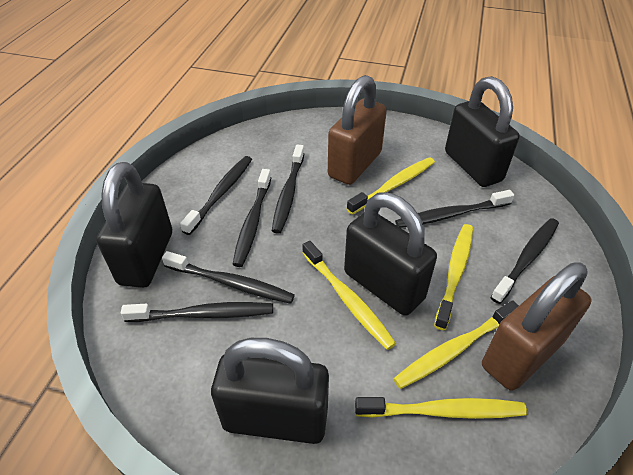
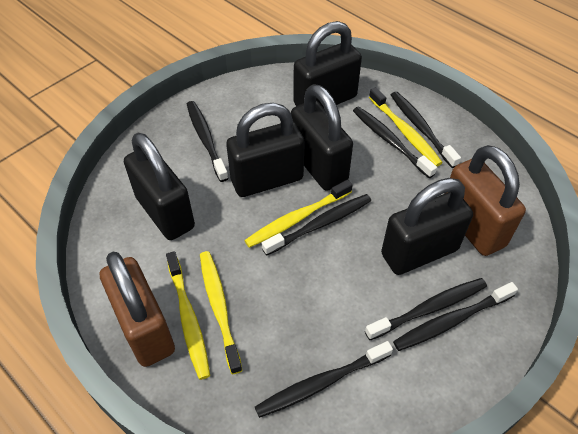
black padlock: 4 -> 5
yellow toothbrush: 5 -> 4

